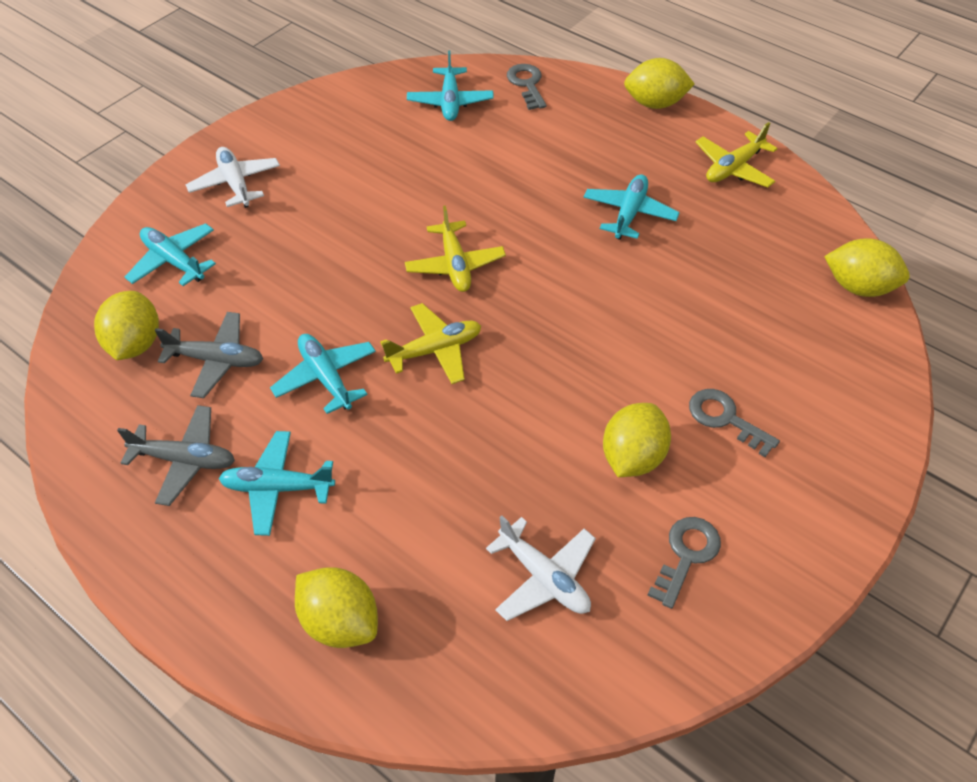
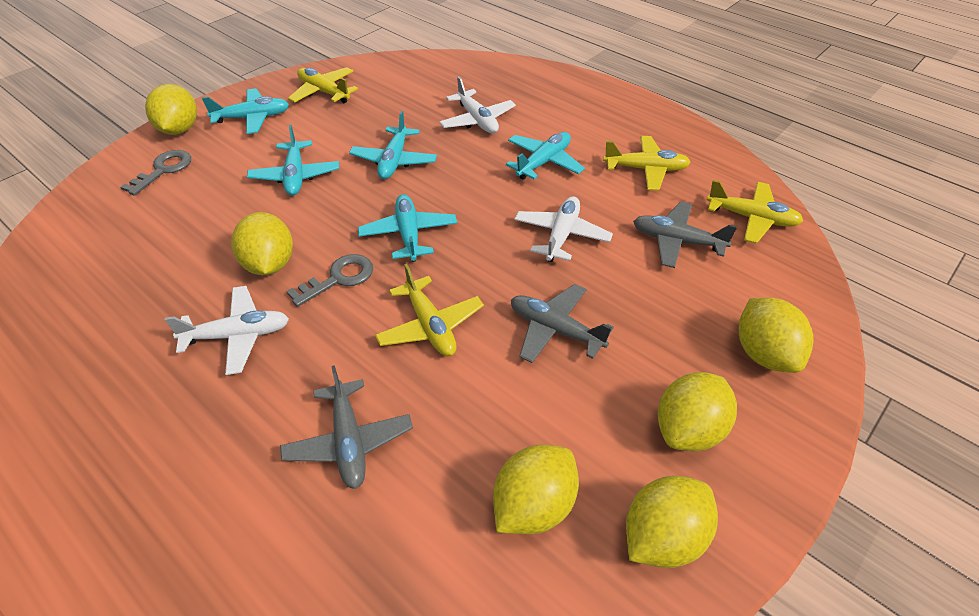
grey key: 3 -> 2
grey plane: 2 -> 3
white plane: 2 -> 3
yellow lemon: 5 -> 6
yellow plane: 3 -> 4

